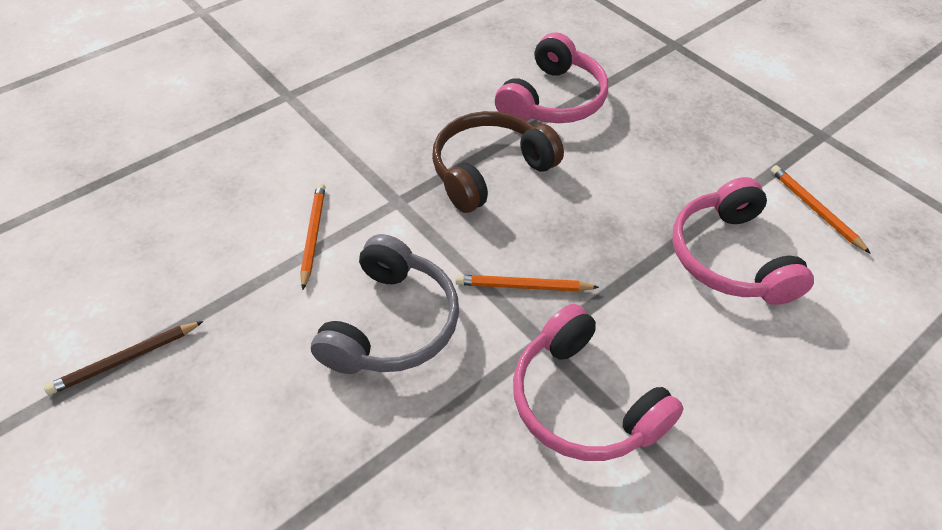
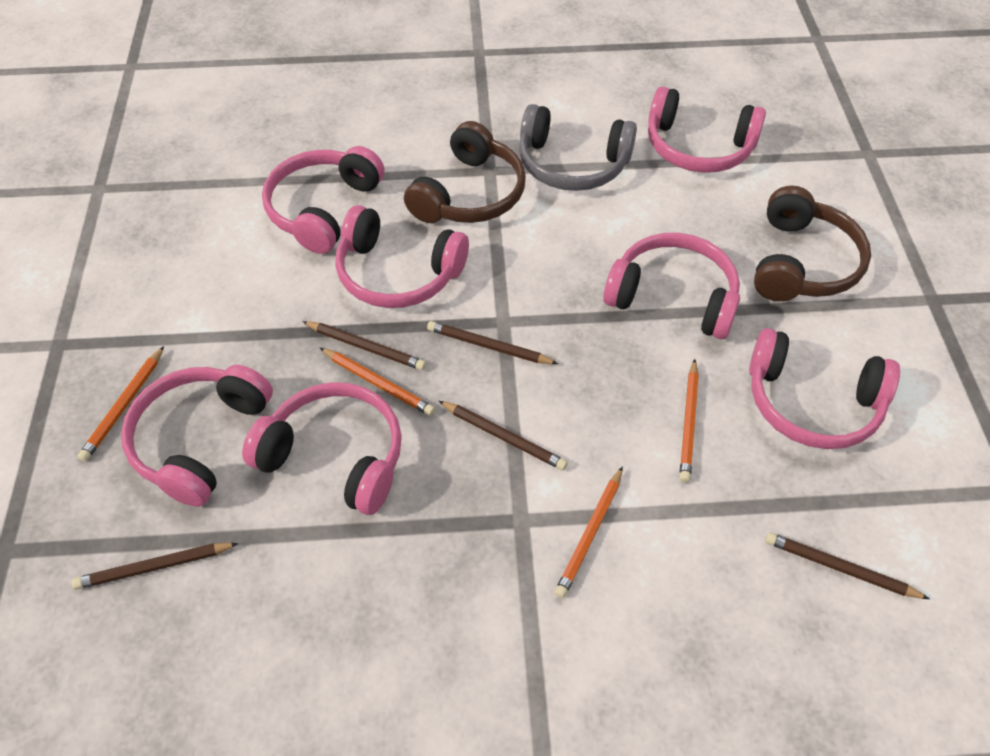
brown headphones: 1 -> 2
brown pencil: 1 -> 5
orange pencil: 3 -> 4
pink headphones: 3 -> 7

